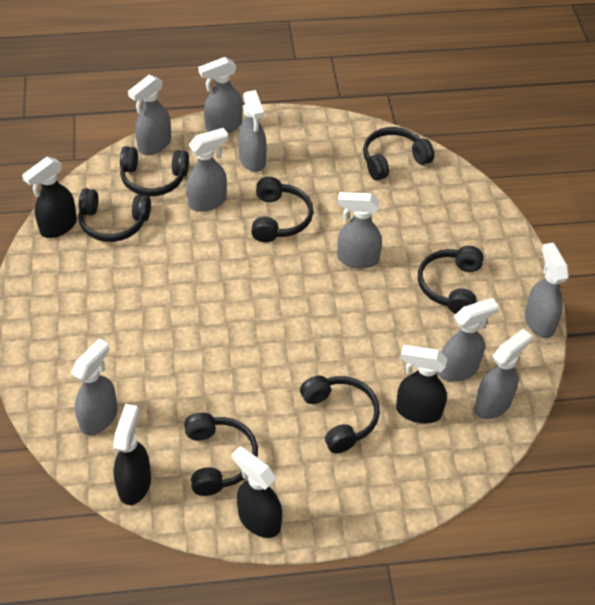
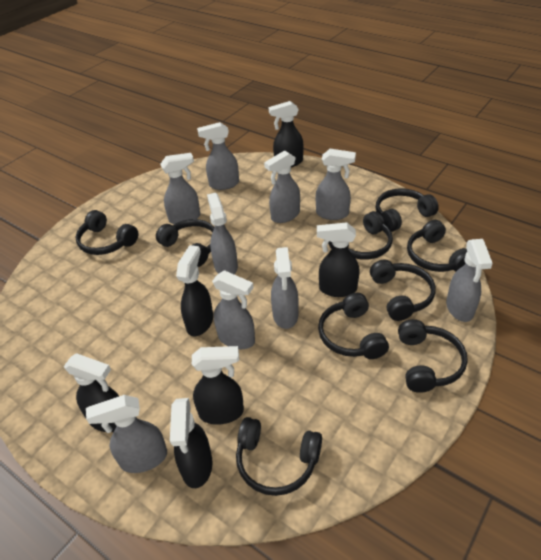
black headphones: 7 -> 9
black spray bottle: 4 -> 6

